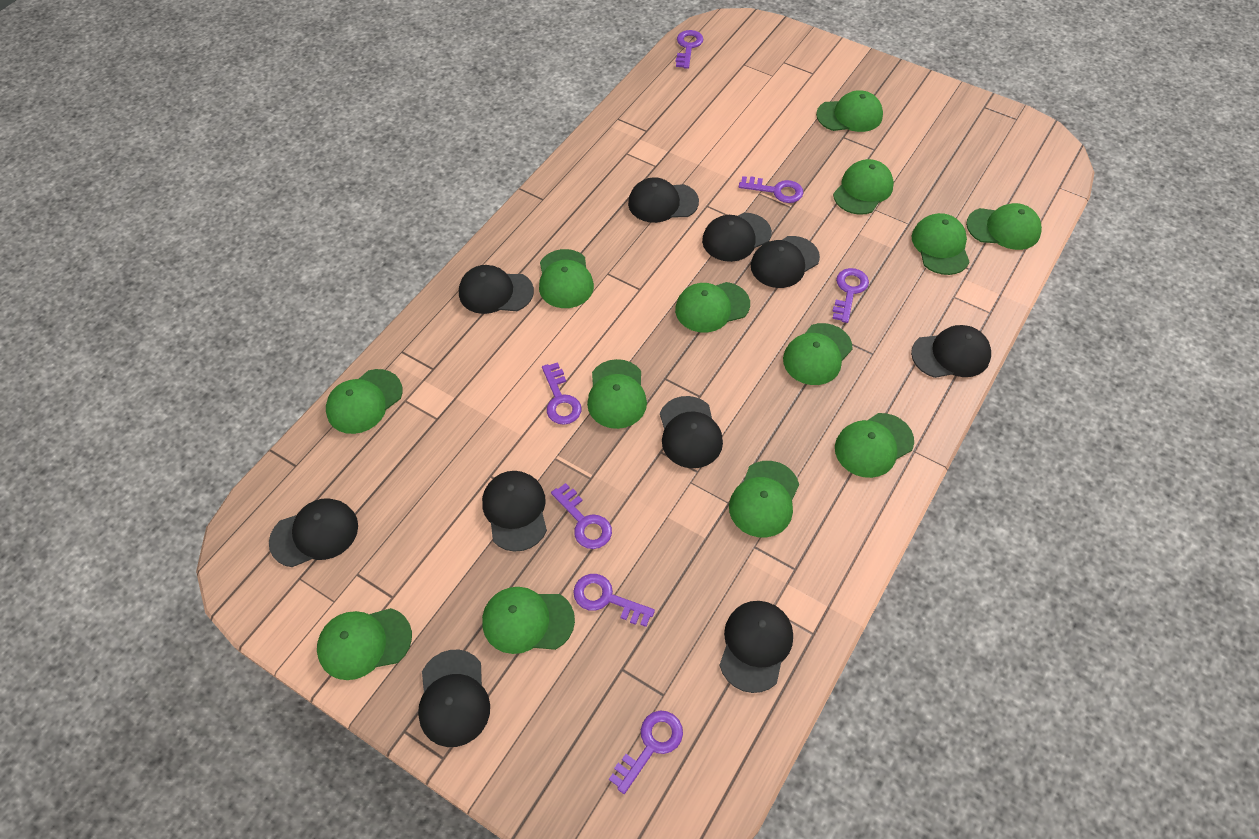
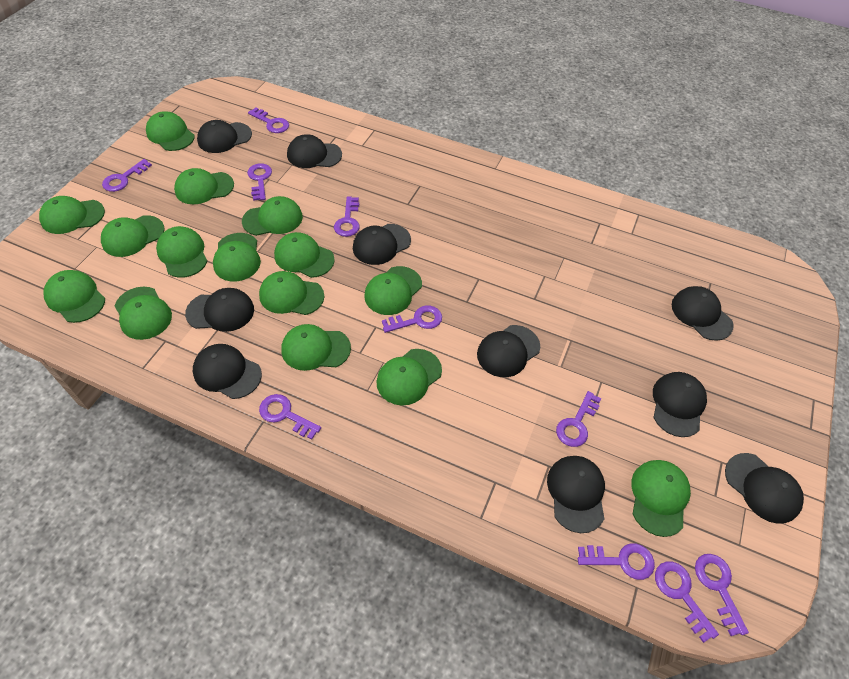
green cap: 13 -> 15
purple key: 7 -> 10

